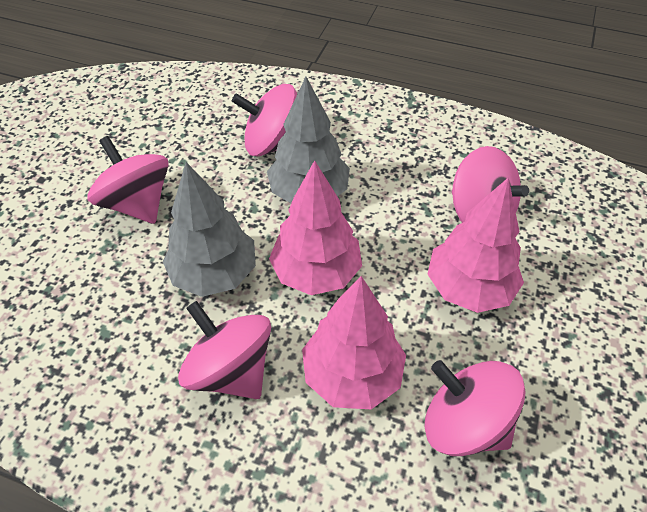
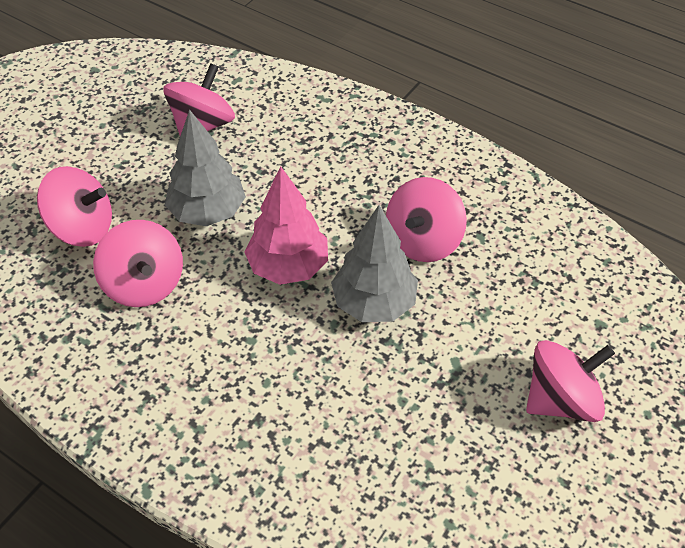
pink tree: 3 -> 1

